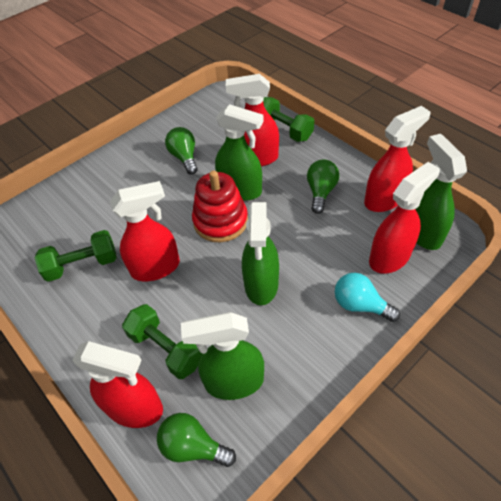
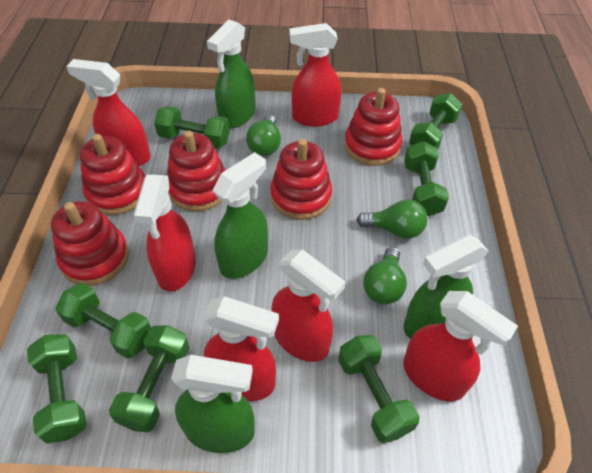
green dumbbell: 3 -> 7
red spray bottle: 5 -> 6
red stacking toy: 1 -> 5
turquoise light bulb: 1 -> 0

